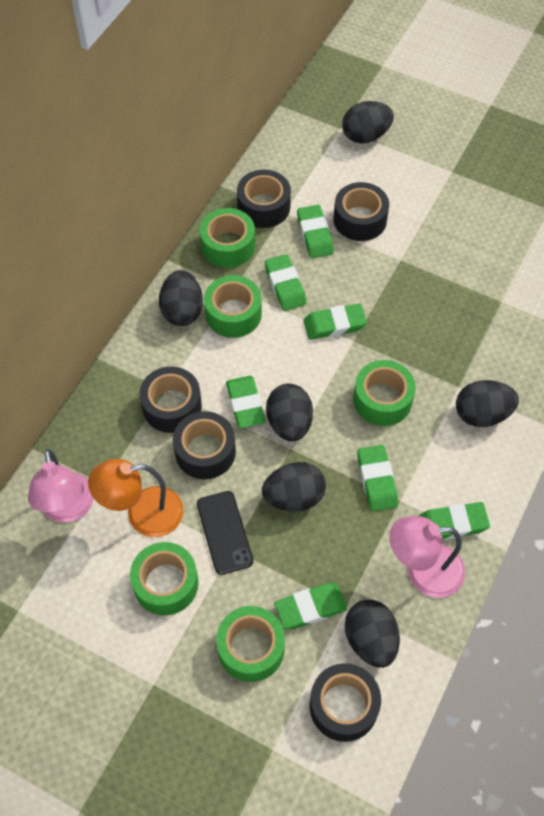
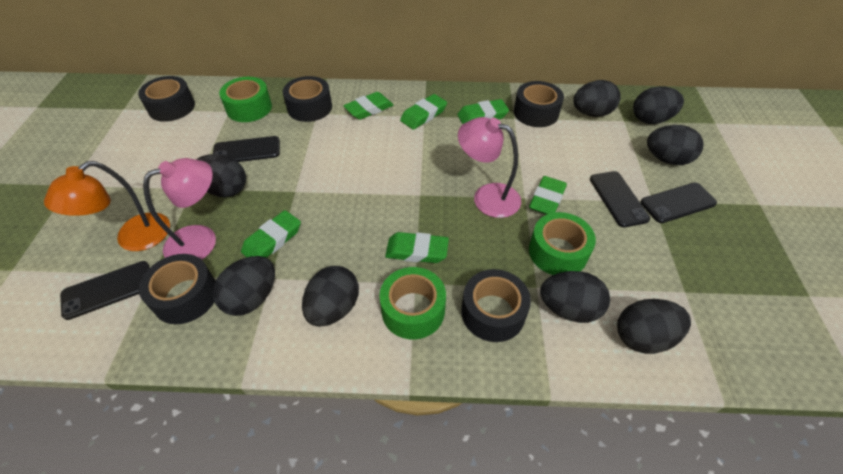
black egg: 6 -> 8
black phone: 1 -> 4
green eraser: 7 -> 6
green tape: 5 -> 3

